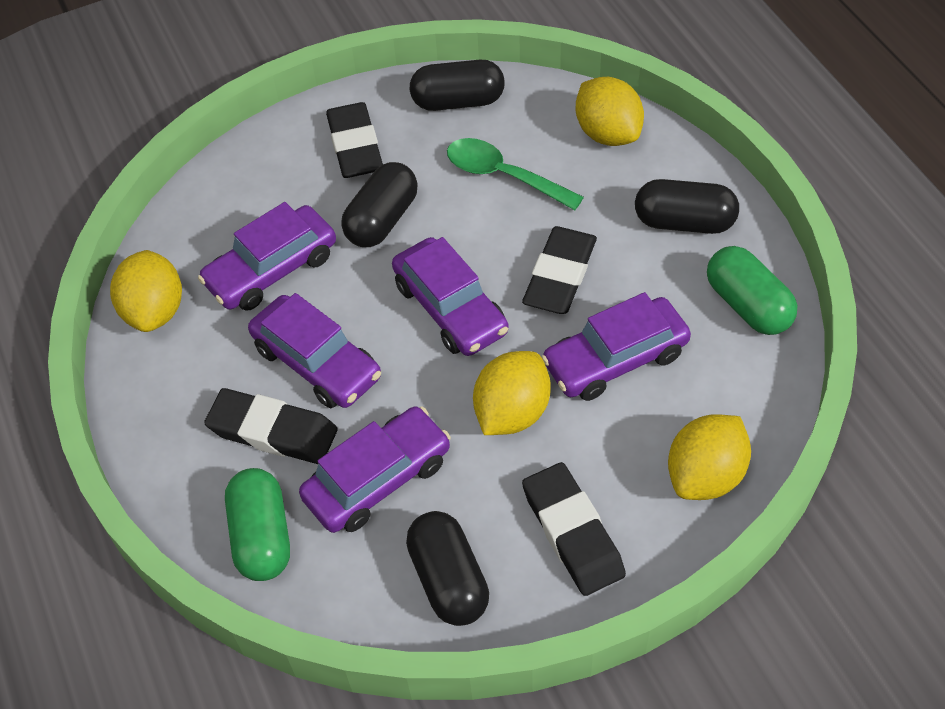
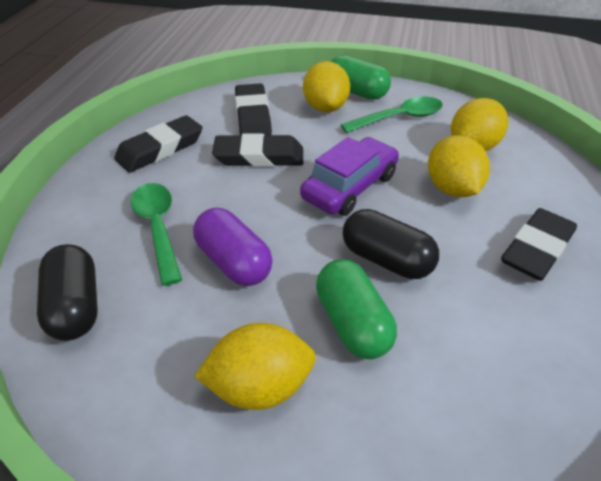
black capsule: 4 -> 2
green spoon: 1 -> 2
purple capsule: 0 -> 1
purple car: 5 -> 1

